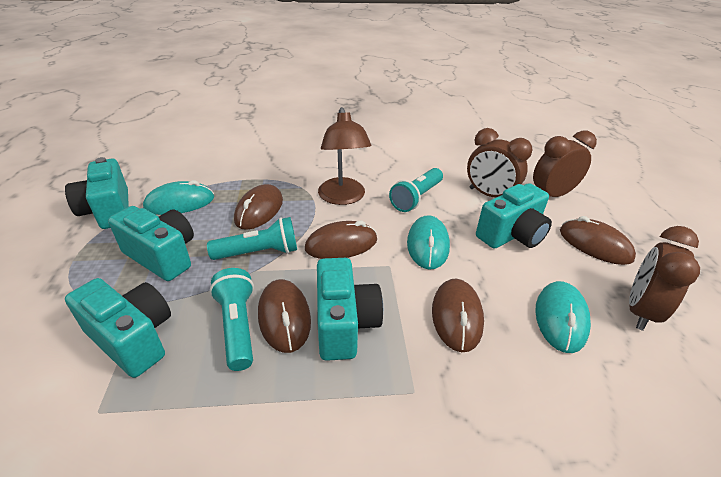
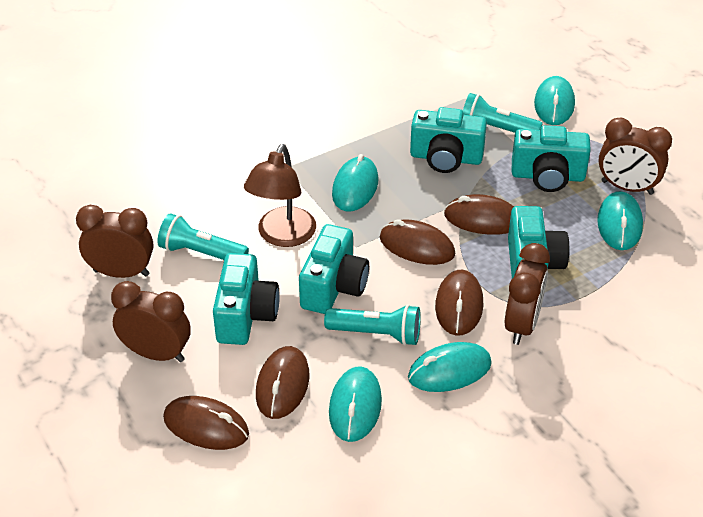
brown clock: 3 -> 4
turquoise mouse: 3 -> 5

